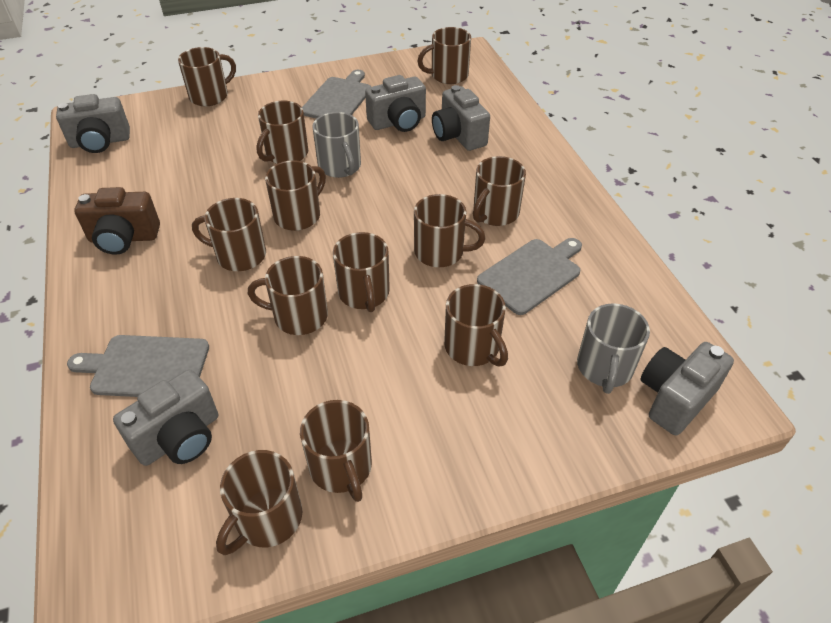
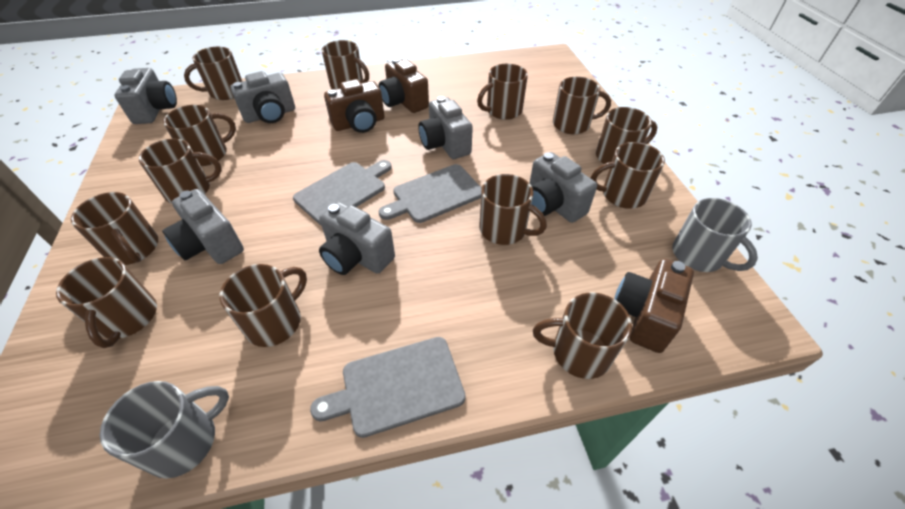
brown camera: 1 -> 3
brown mug: 12 -> 13
grey camera: 5 -> 6

